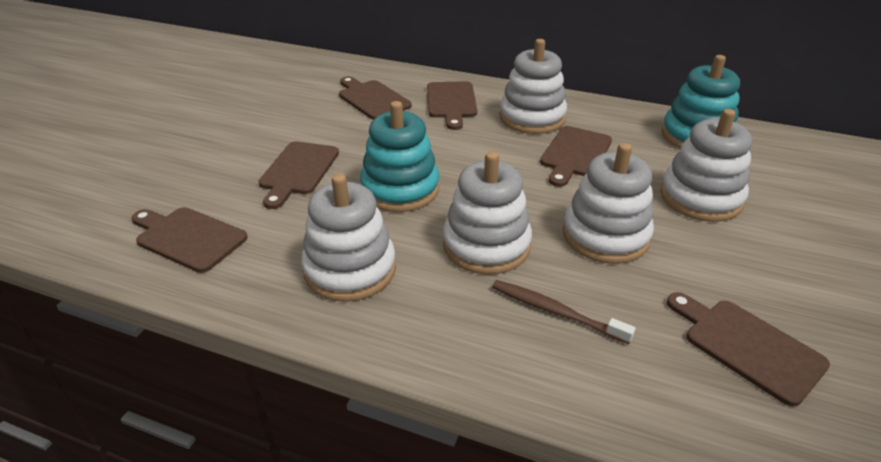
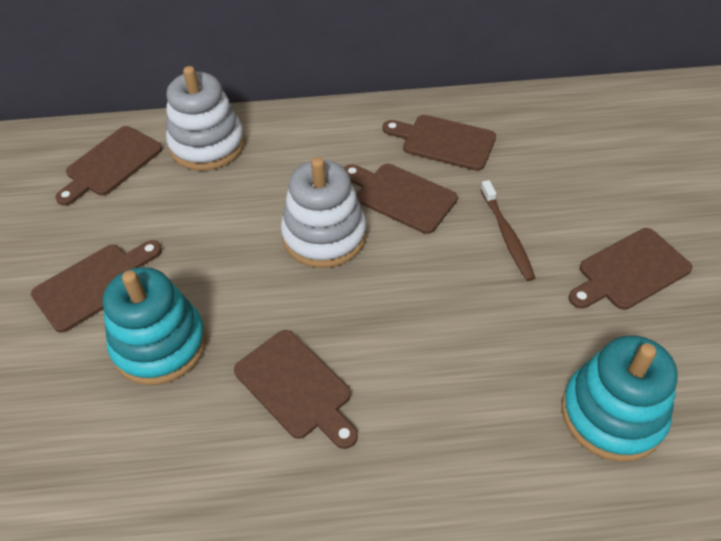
white stacking toy: 5 -> 2

